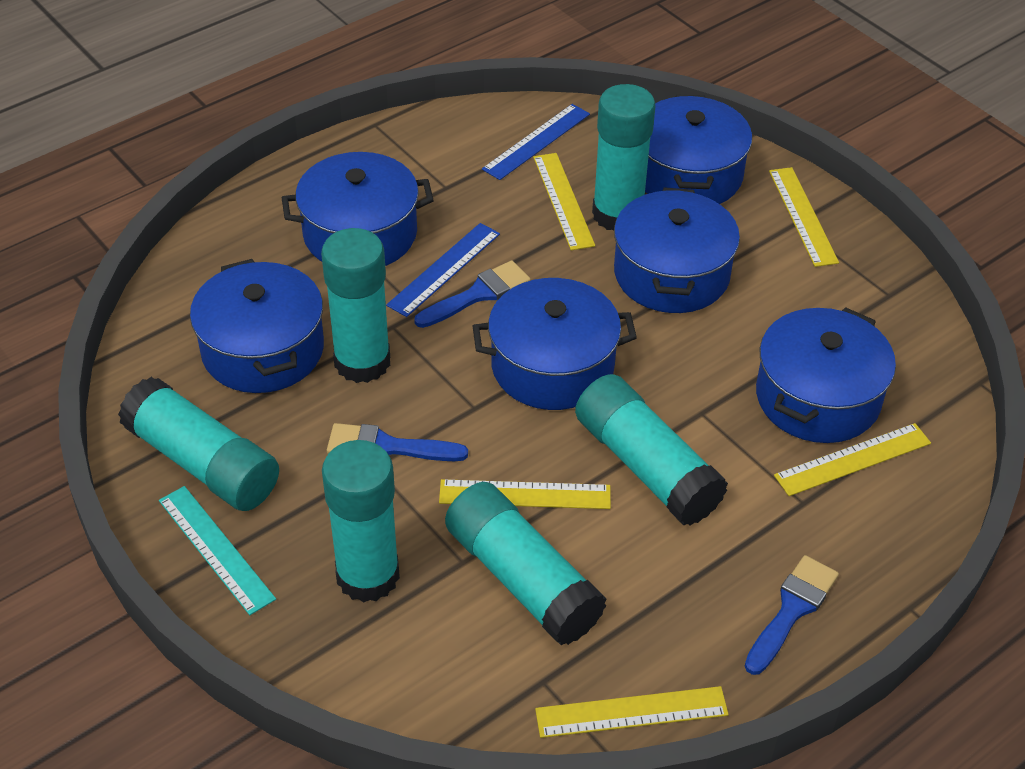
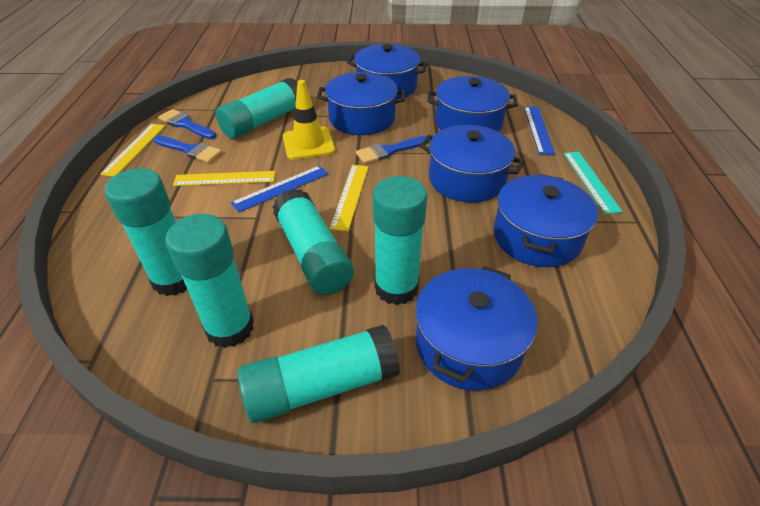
yellow ruler: 5 -> 3
yellow traffic cone: 0 -> 1

